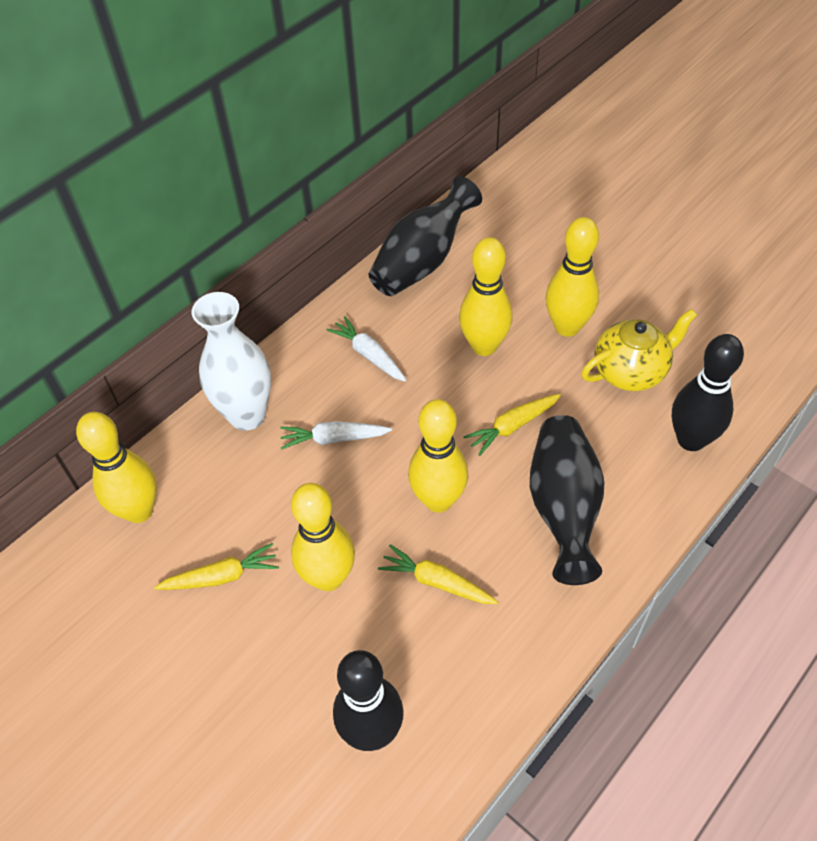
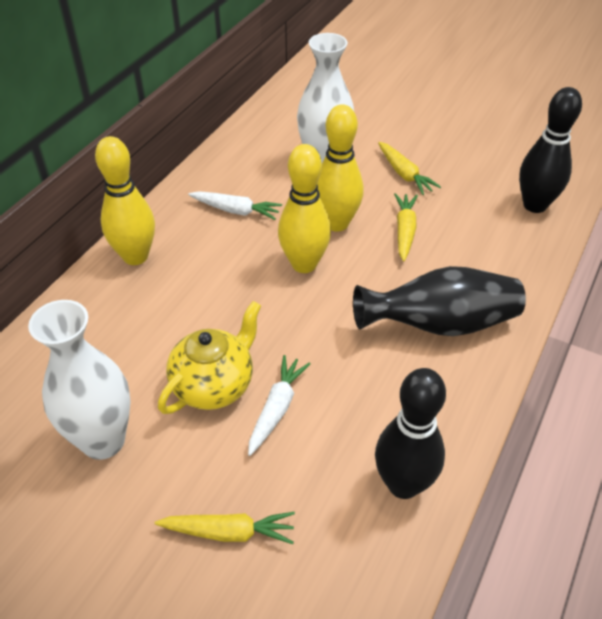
black vase: 2 -> 1
white vase: 1 -> 2
yellow bowling pin: 5 -> 3

